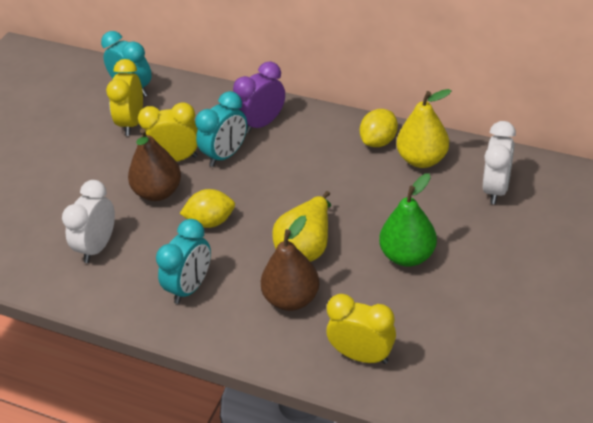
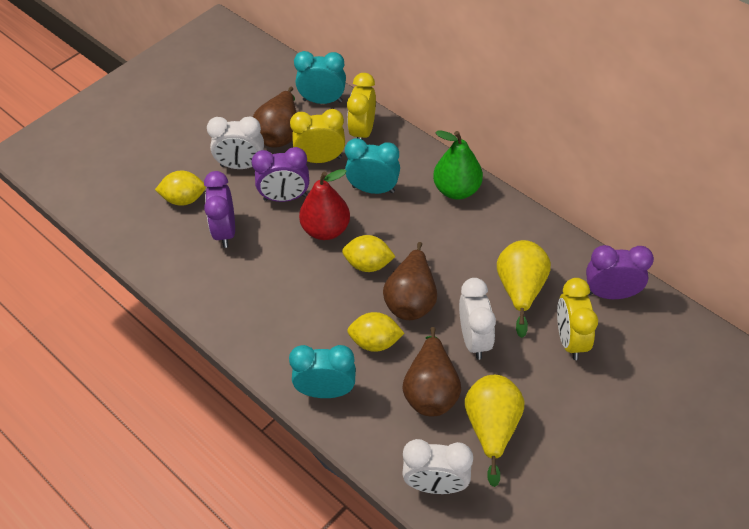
brown pear: 2 -> 3
purple clock: 1 -> 3
red pear: 0 -> 1
white clock: 2 -> 3
yellow lemon: 2 -> 3

